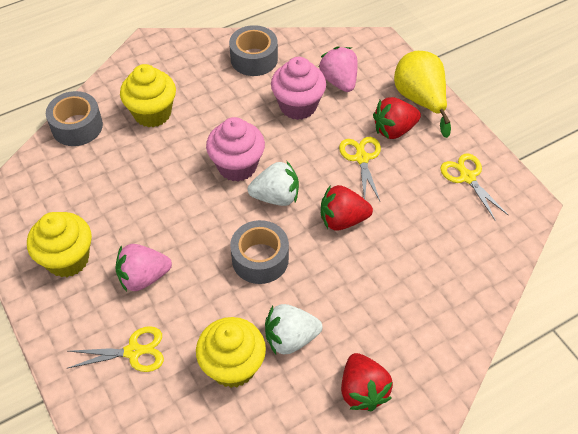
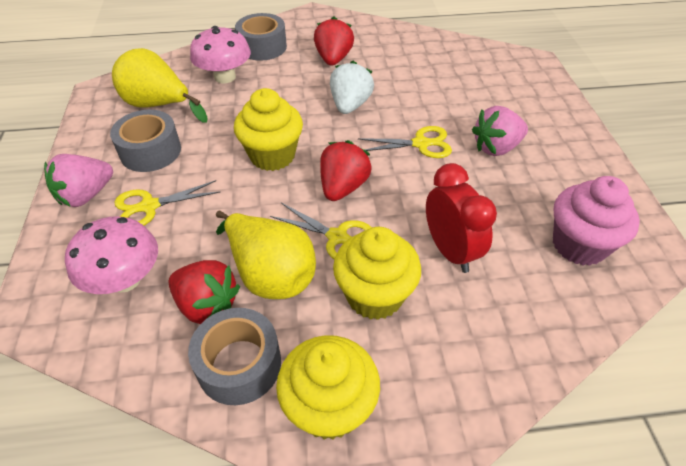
pink cupcake: 2 -> 1
pink mushroom: 0 -> 2
red clock: 0 -> 1
white strawberry: 2 -> 1
yellow pear: 1 -> 2

